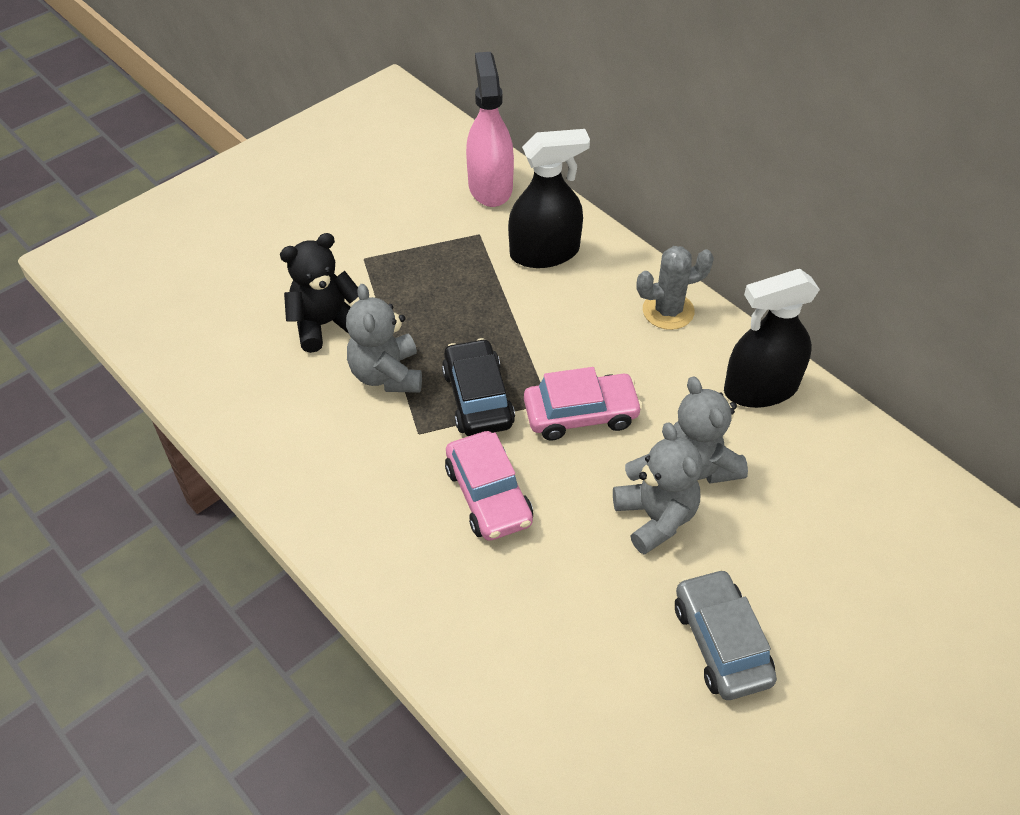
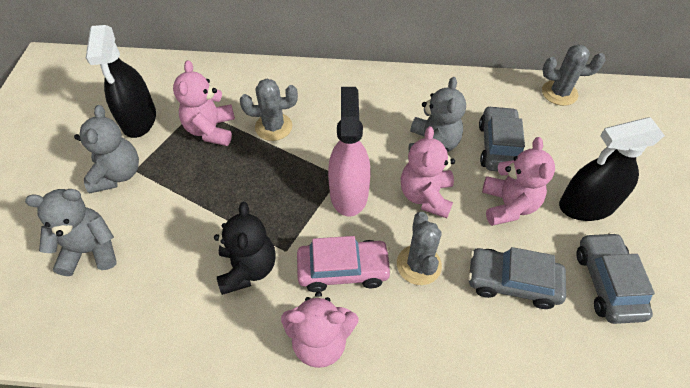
black car: 1 -> 0
grey cactus: 1 -> 3
grey car: 1 -> 3
pink car: 2 -> 1
pink teddy bear: 0 -> 4

